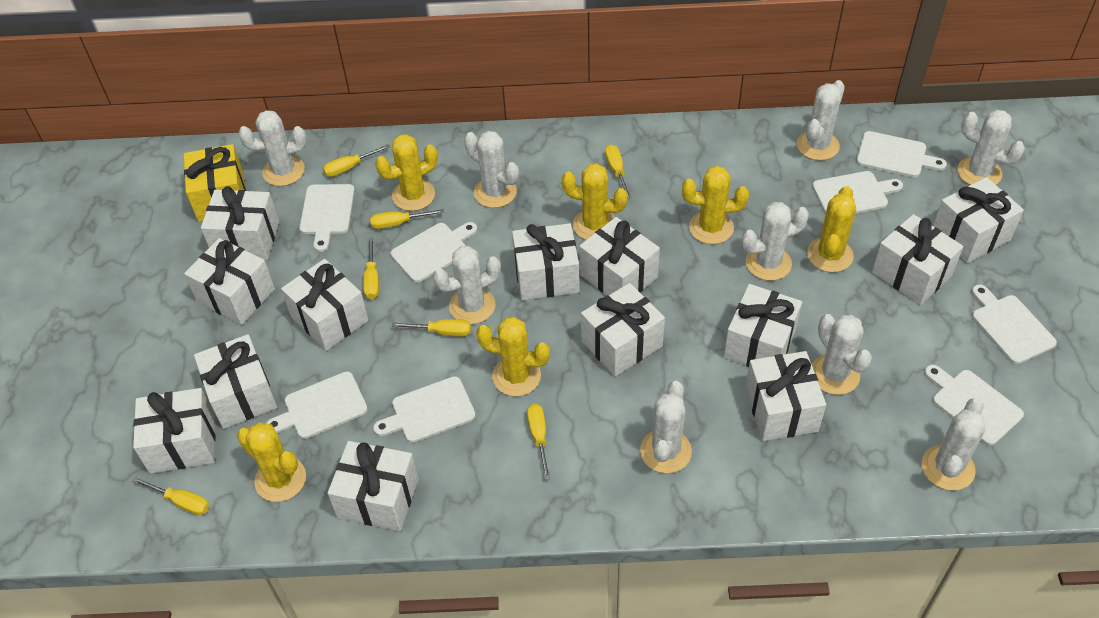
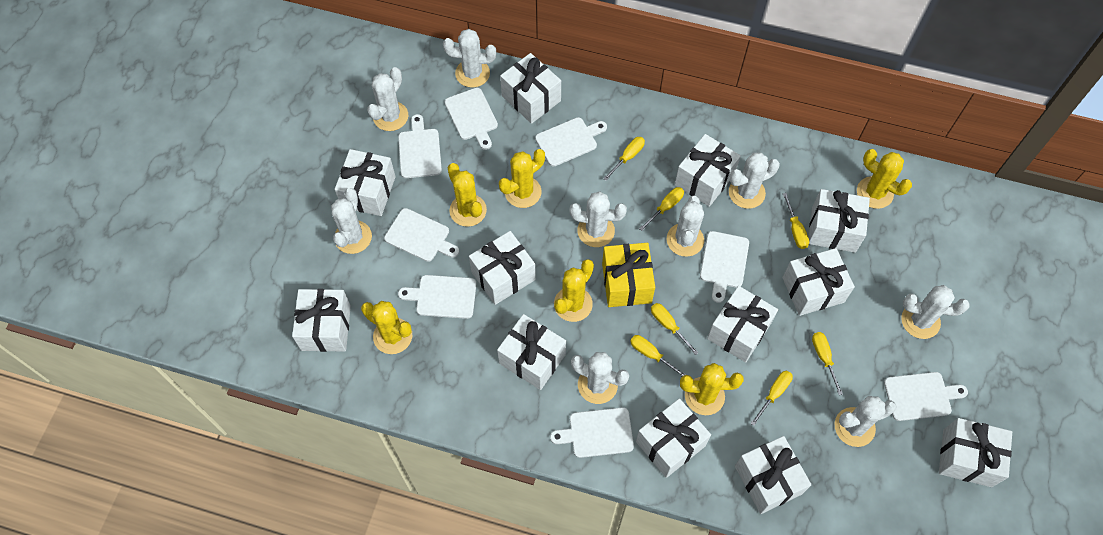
white gift: 13 -> 12

